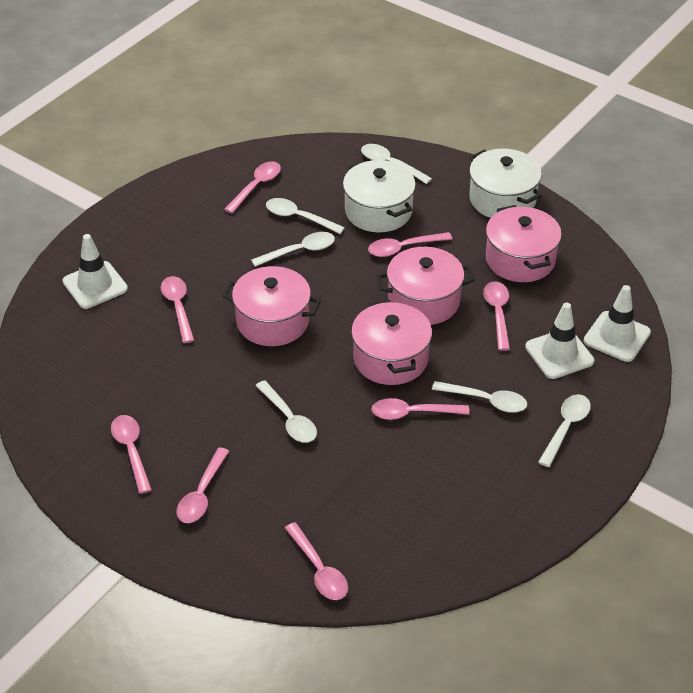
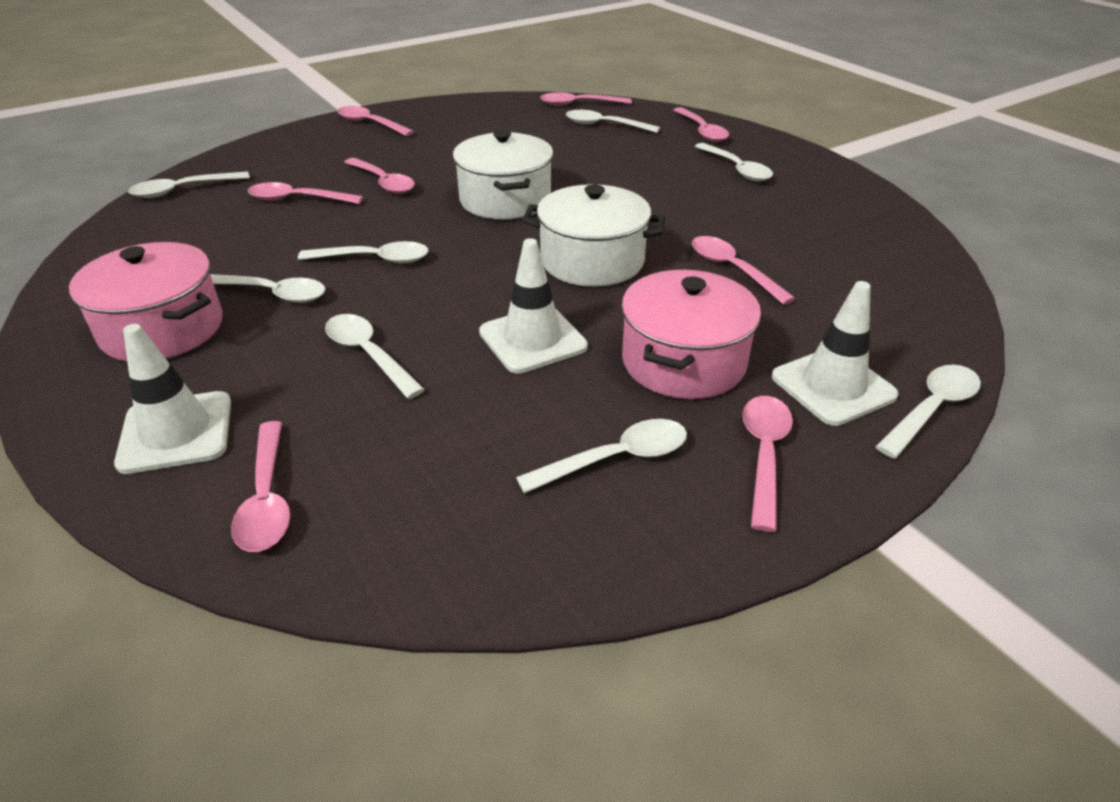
pink pot: 4 -> 2
white spoon: 6 -> 8

